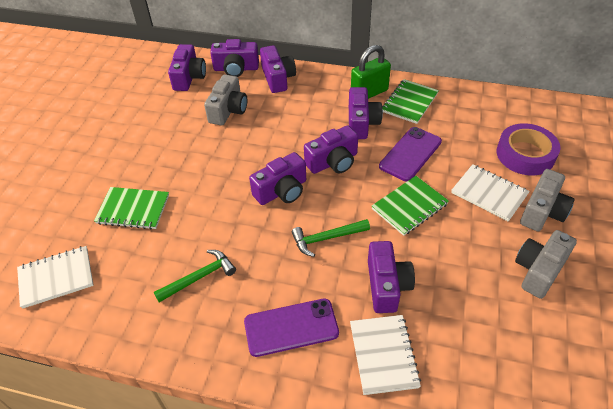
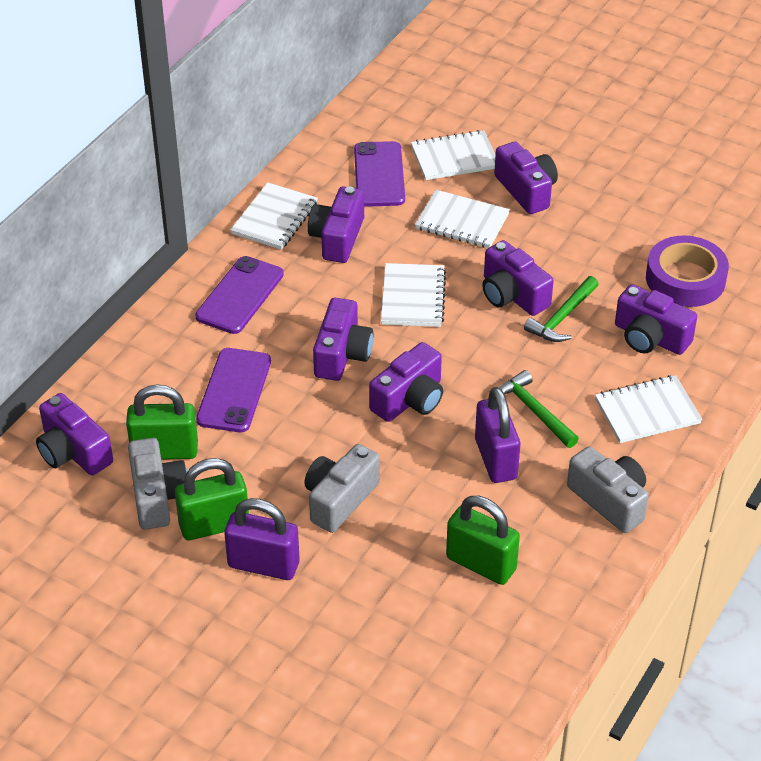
green notebook: 3 -> 0
green padlock: 1 -> 3
purple padlock: 0 -> 2
purple phone: 2 -> 3
white notebook: 3 -> 5

